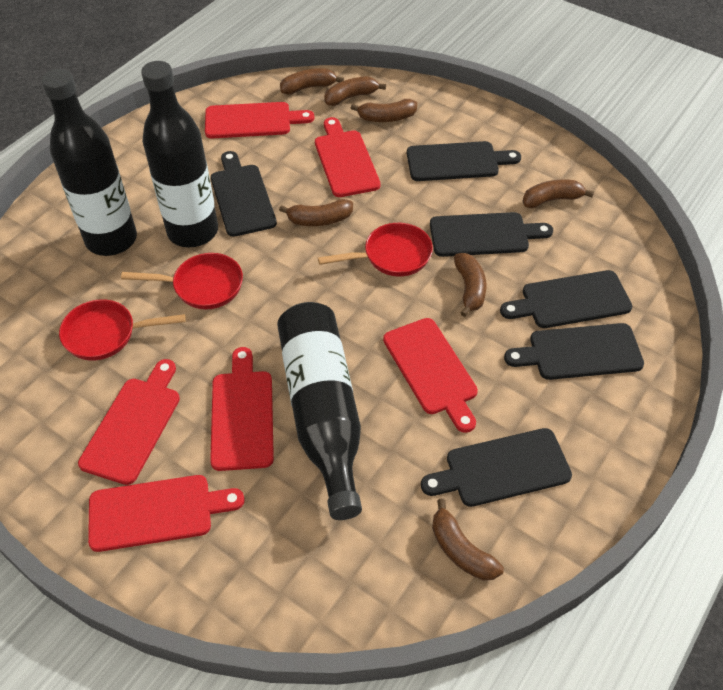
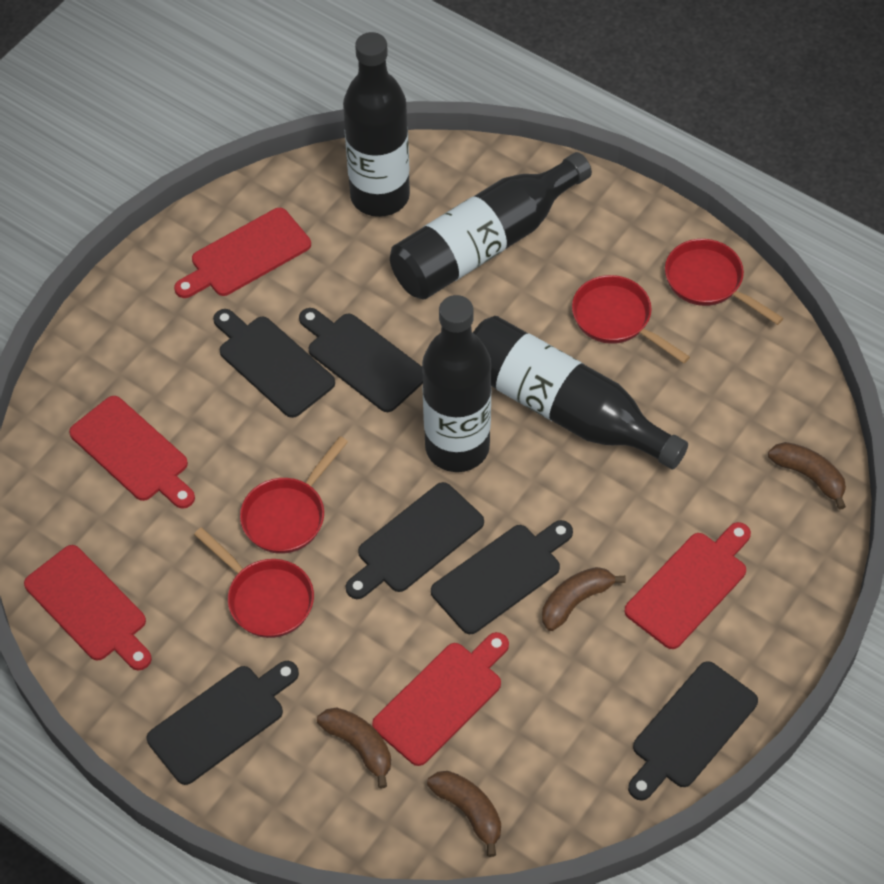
black bottle: 3 -> 4
brown banana: 7 -> 4
red cutting board: 6 -> 5
red pan: 3 -> 4

